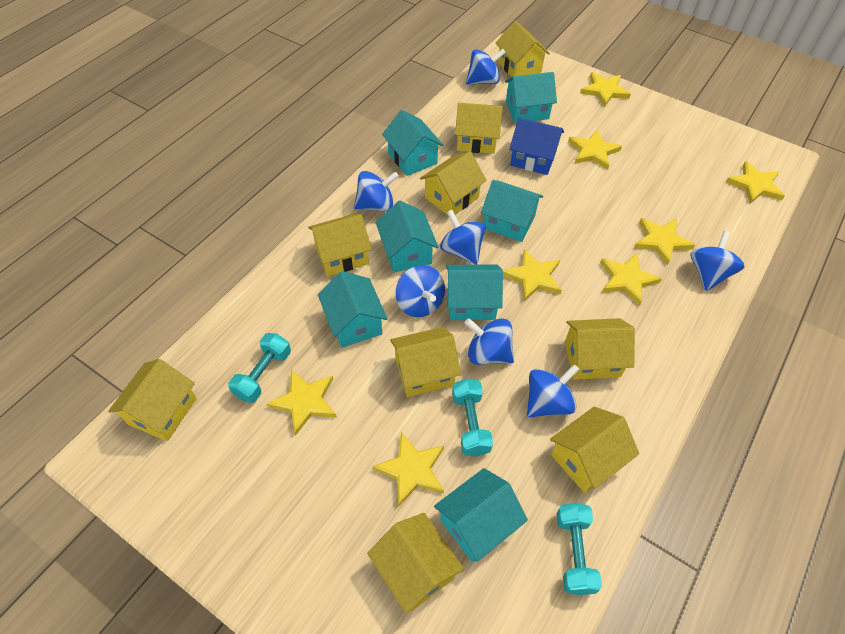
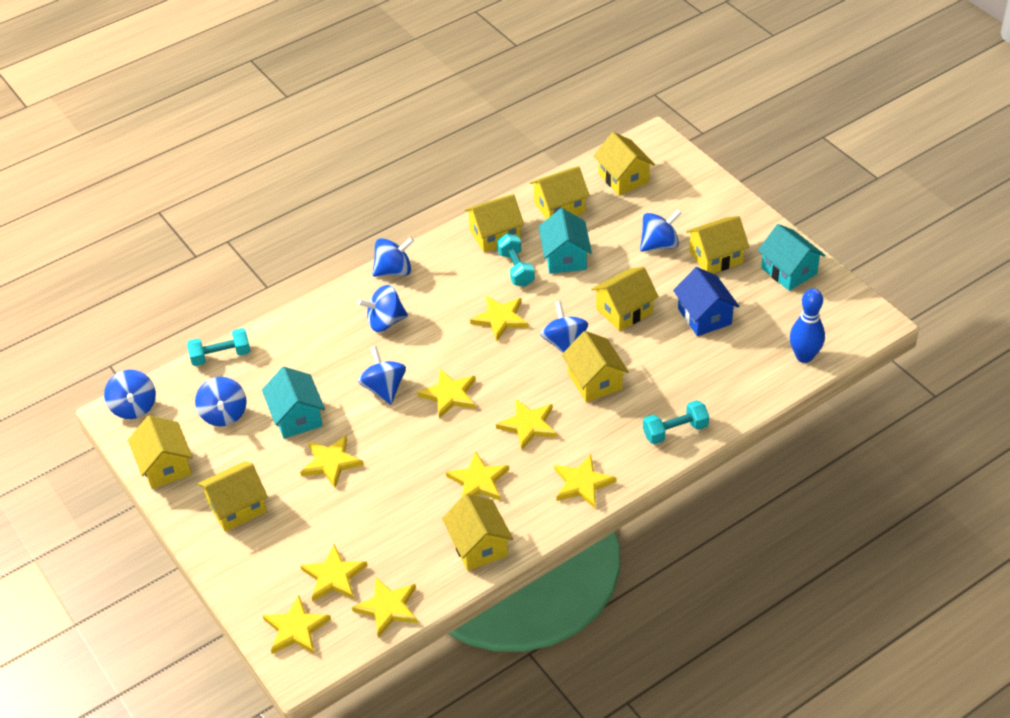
blue bowling pin: 0 -> 1
turquoise house: 7 -> 3
yellow star: 8 -> 9

